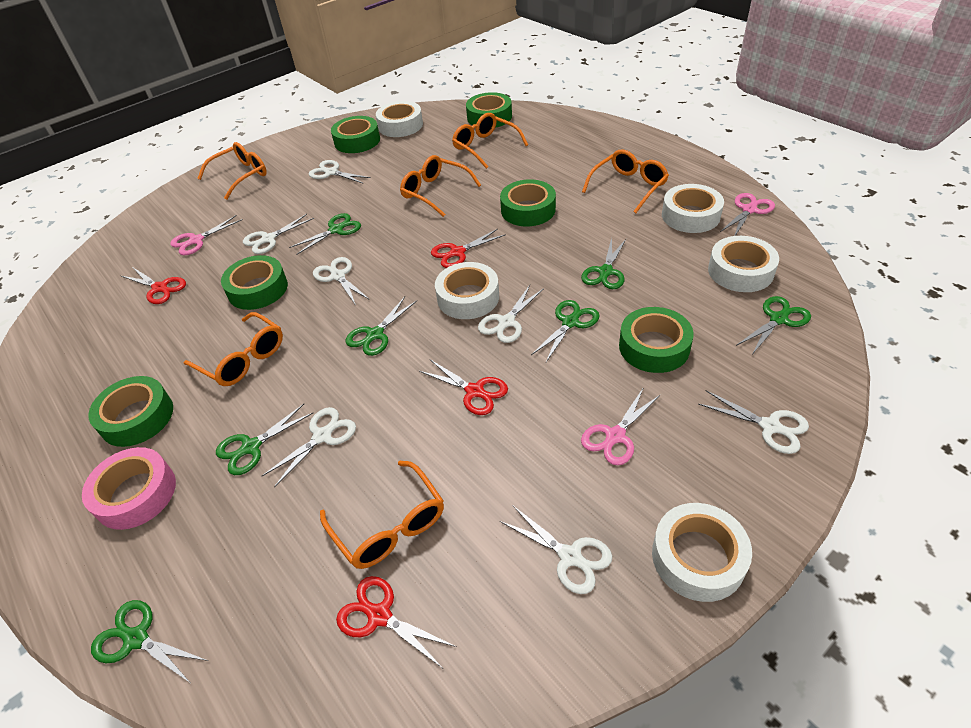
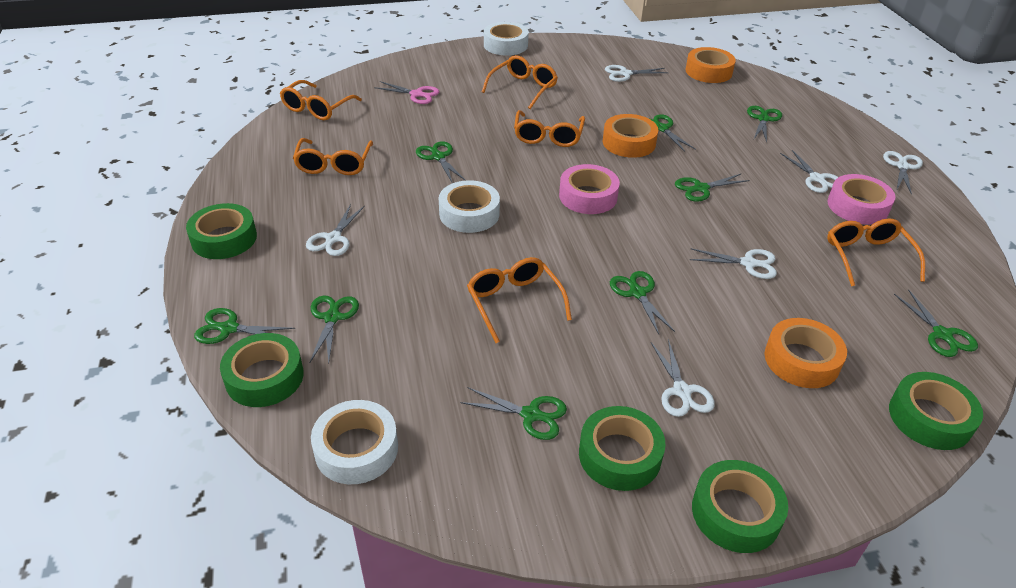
green scissors: 7 -> 9
green tape: 6 -> 5
orange tape: 0 -> 3
pink scissors: 3 -> 1
pink tape: 1 -> 2
red scissors: 4 -> 0
white scissors: 7 -> 6
white tape: 5 -> 3

